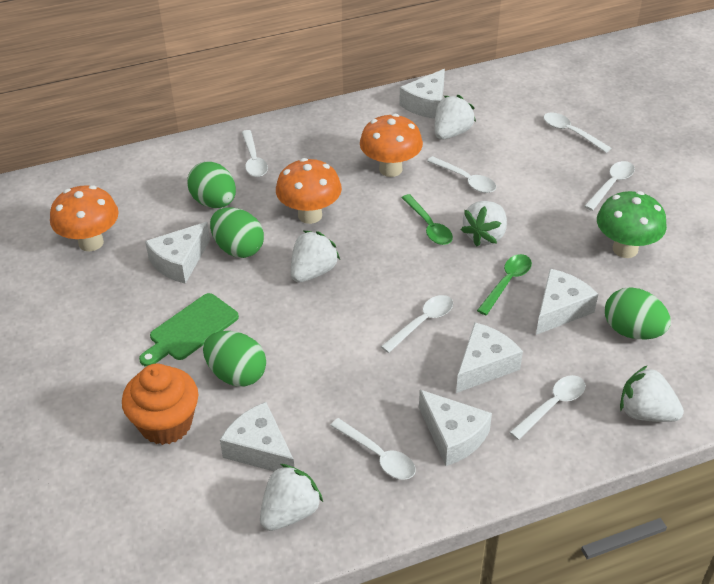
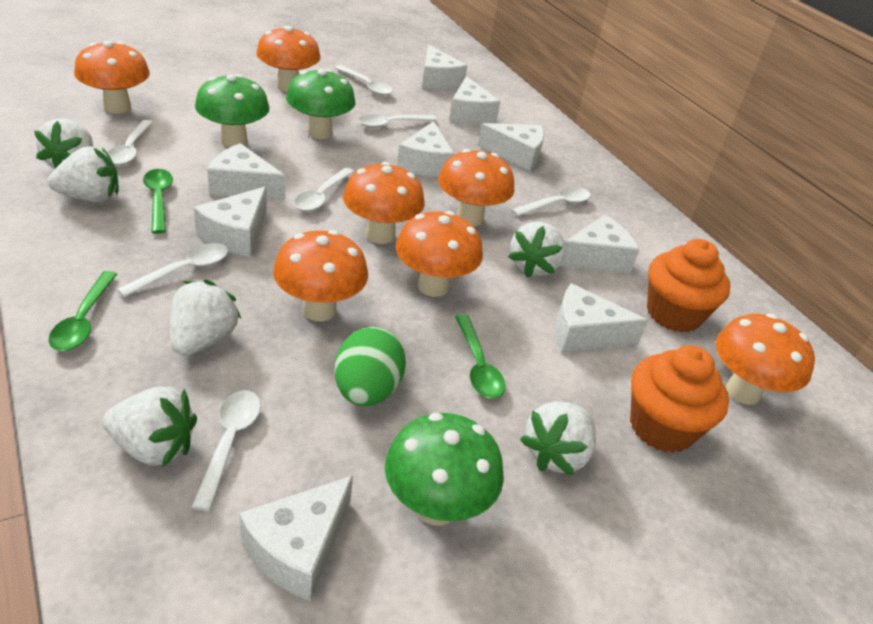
green cutting board: 1 -> 0
green egg: 4 -> 1
green mushroom: 1 -> 3
green spoon: 2 -> 3
orange cupcake: 1 -> 2
orange mushroom: 3 -> 7
white cheese: 6 -> 9
white strawberry: 5 -> 6

